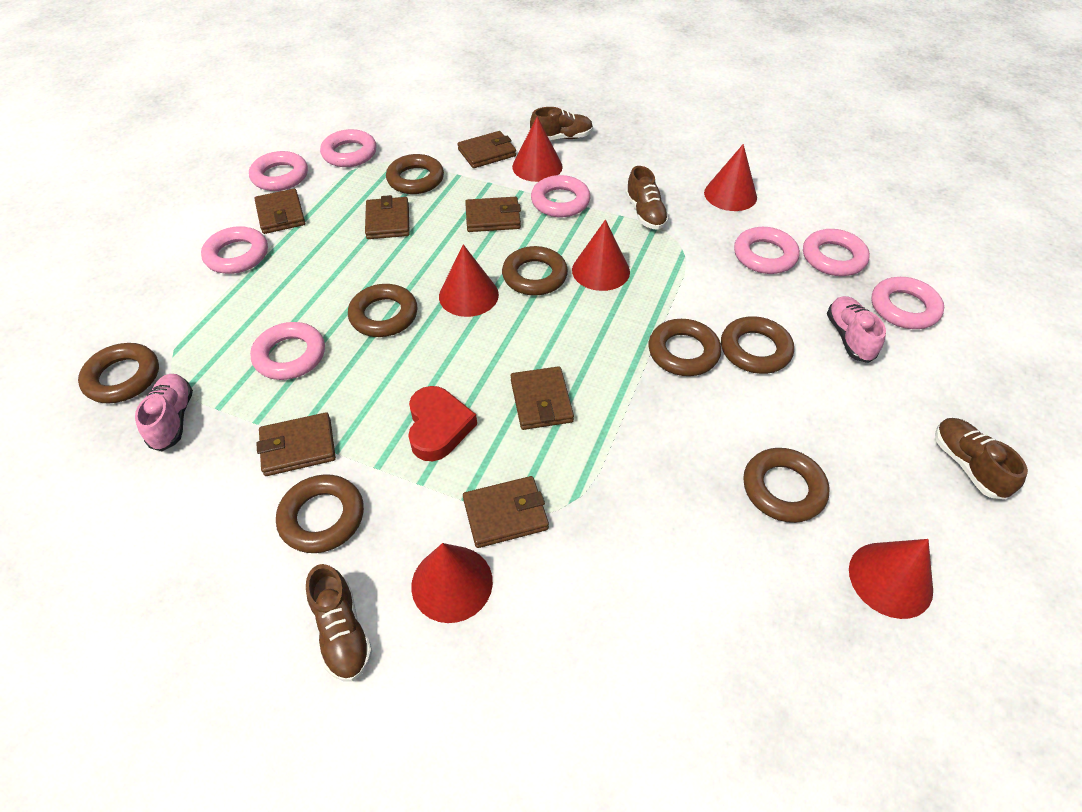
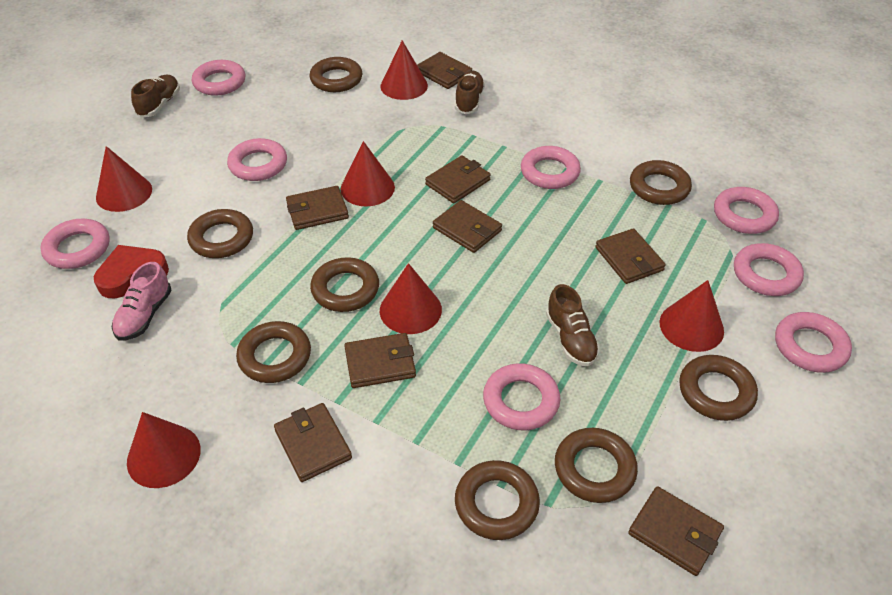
brown shoe: 4 -> 3
brown wallet: 7 -> 8
pink shoe: 2 -> 1

